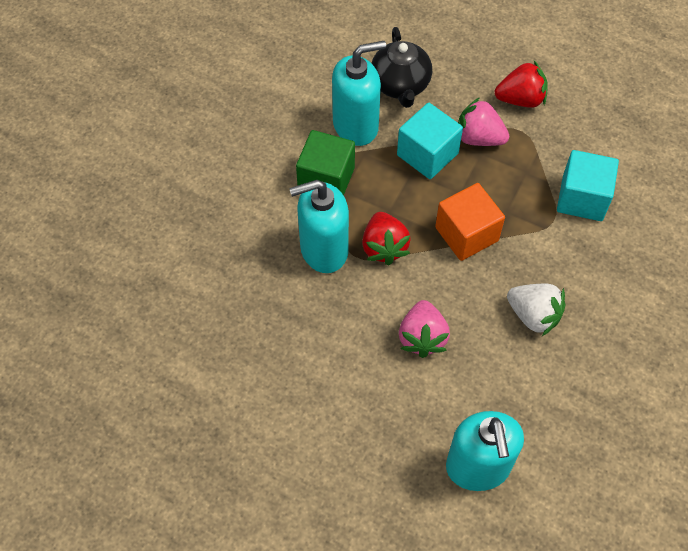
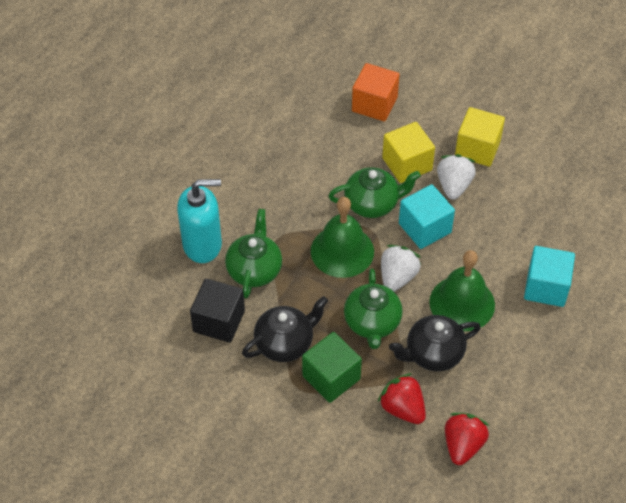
black cube: 0 -> 1
black teapot: 1 -> 2
green bell: 0 -> 2
green teapot: 0 -> 3
pink strawberry: 2 -> 0
turquoise soap dispenser: 3 -> 1
white strawberry: 1 -> 2
yellow cube: 0 -> 2

